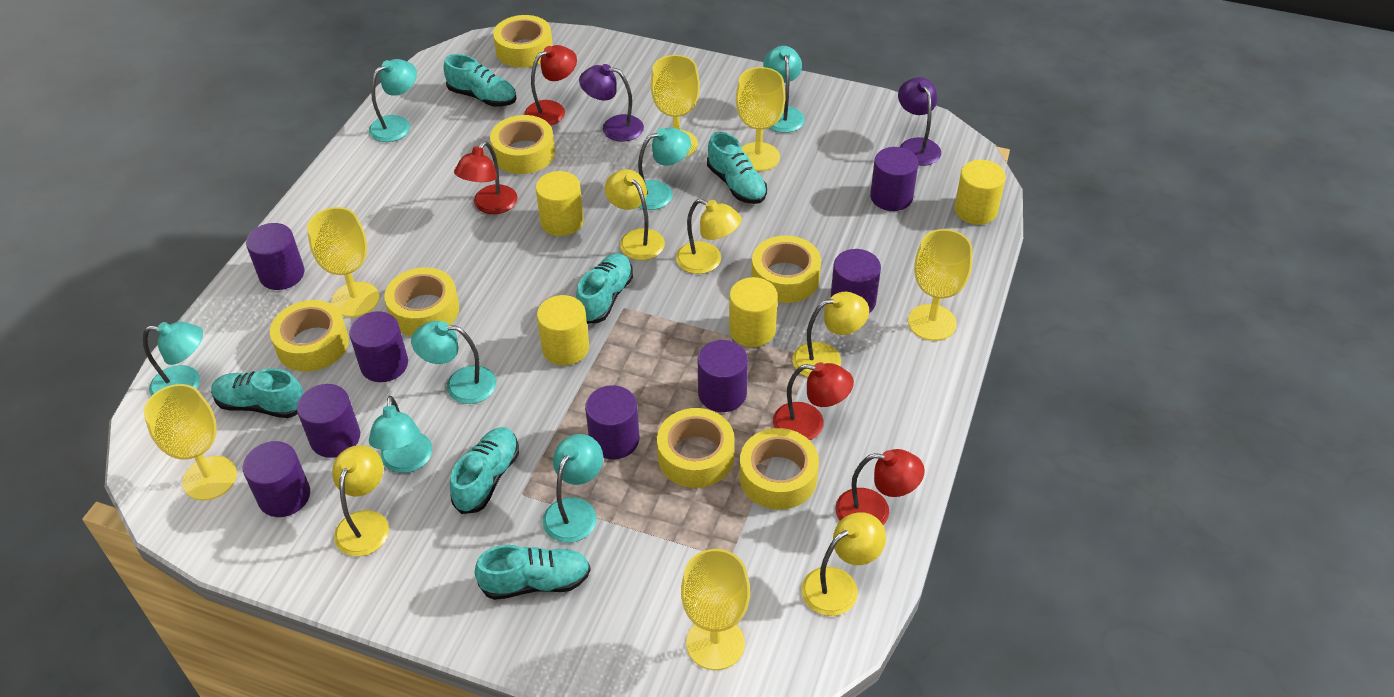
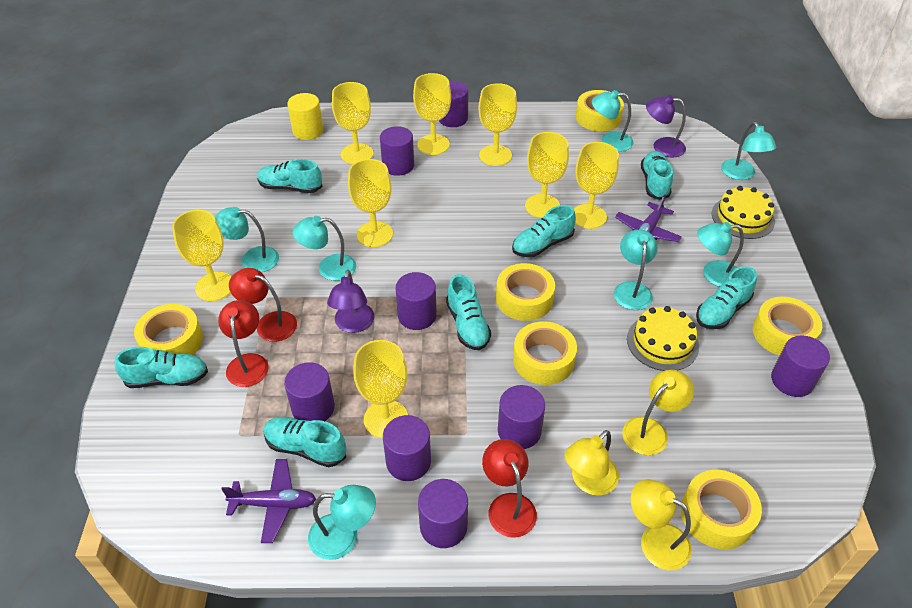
purple plane: 0 -> 2
red lamp: 4 -> 3
turquoise shoe: 6 -> 7
yellow cake: 0 -> 2
yellow cylinder: 4 -> 1
yellow goblet: 6 -> 8
yellow lamp: 5 -> 3
yellow tape: 7 -> 6

